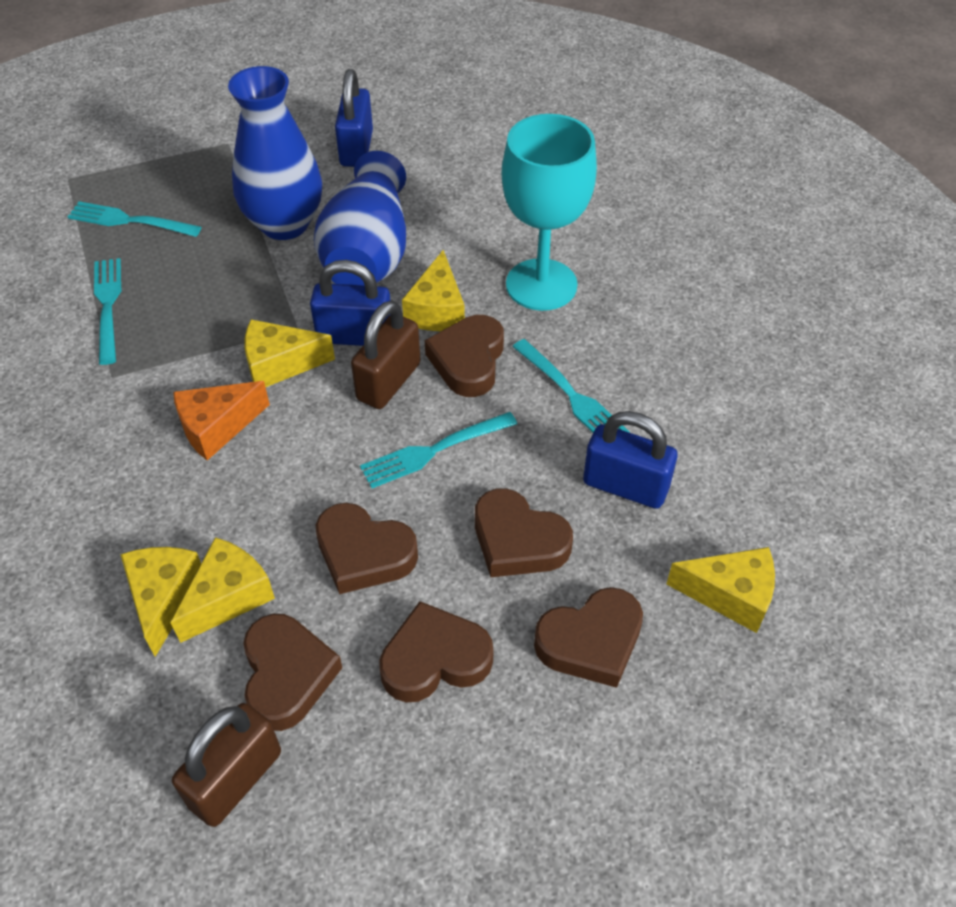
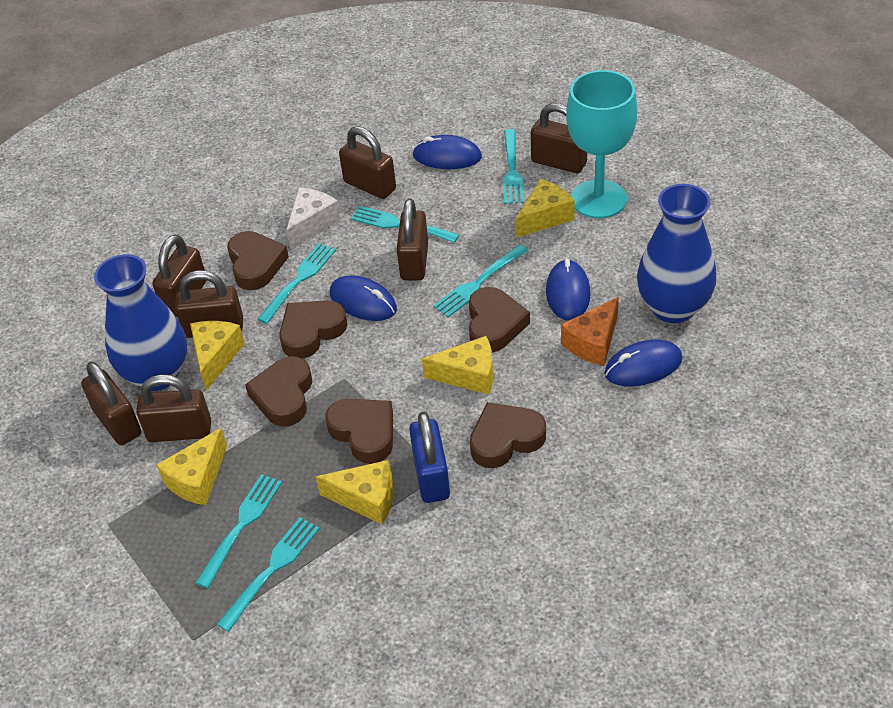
blue mouse: 0 -> 4
blue padlock: 3 -> 1
brown padlock: 2 -> 7
turquoise fork: 4 -> 6
white cheese: 0 -> 1

